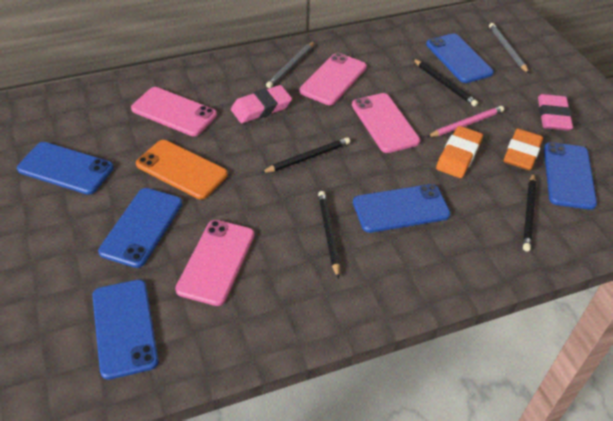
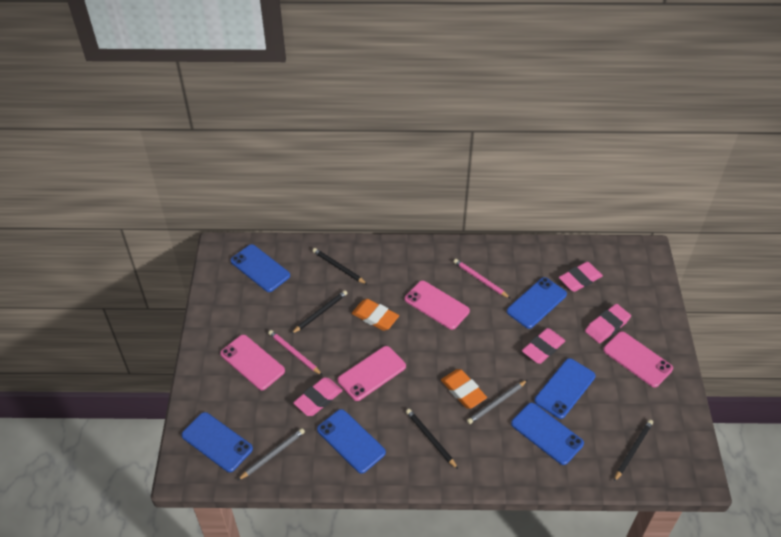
orange phone: 1 -> 0
pink eraser: 2 -> 4
pink pencil: 1 -> 2

